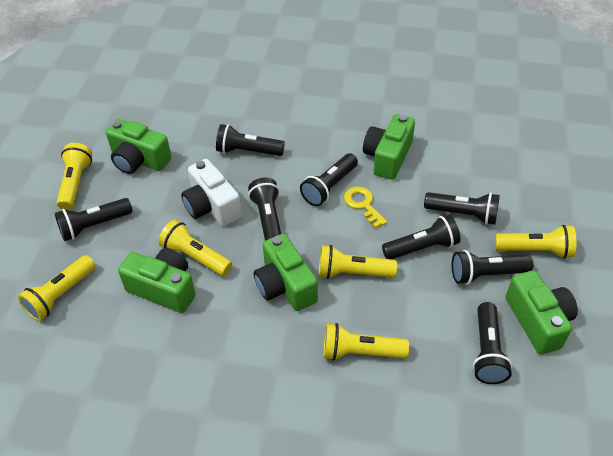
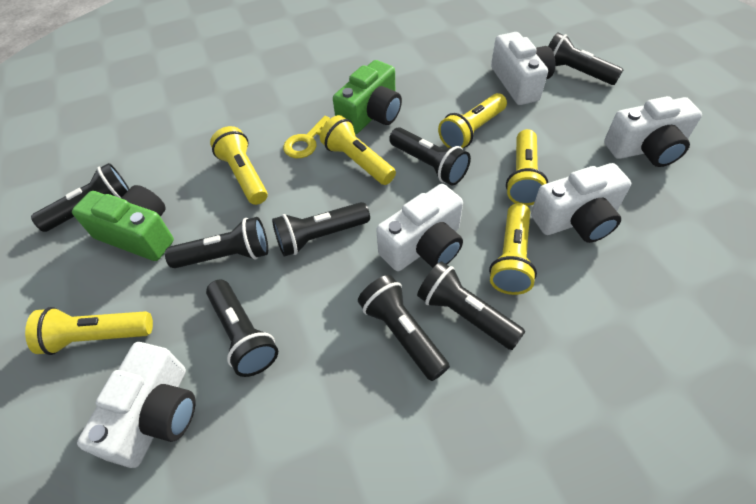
green camera: 5 -> 2
white camera: 1 -> 5

